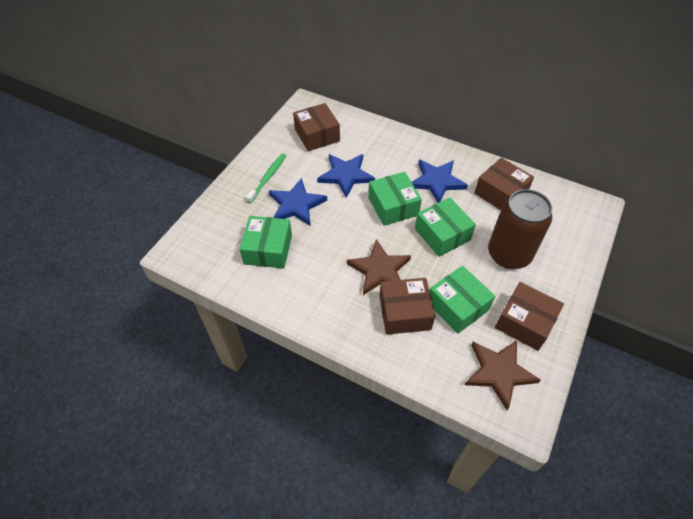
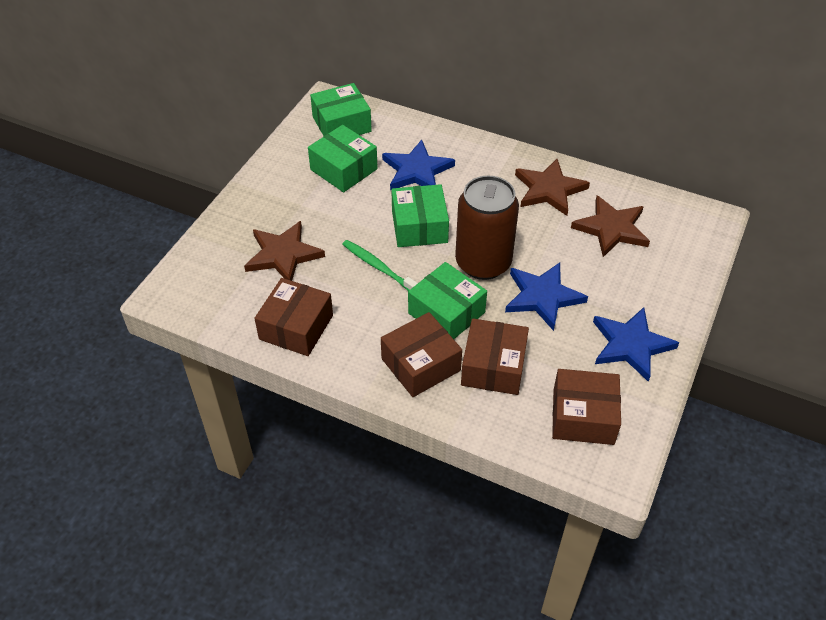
brown star: 2 -> 3

